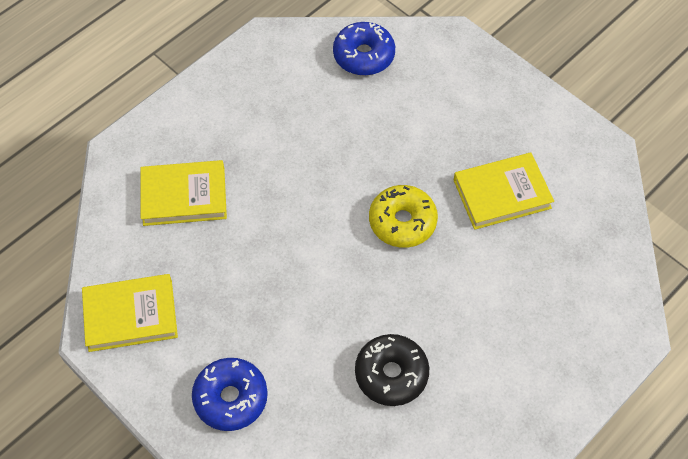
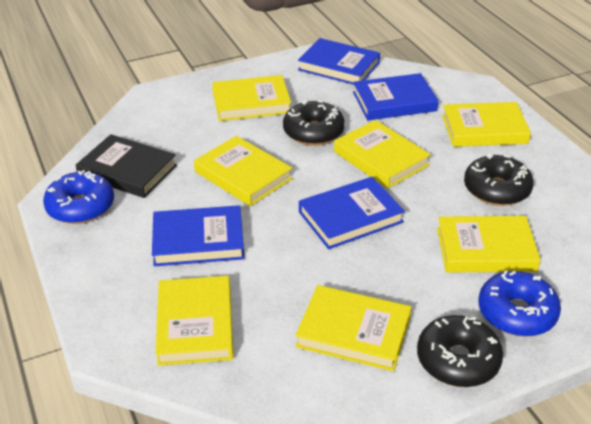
black book: 0 -> 1
black donut: 1 -> 3
blue book: 0 -> 4
yellow book: 3 -> 7
yellow donut: 1 -> 0

